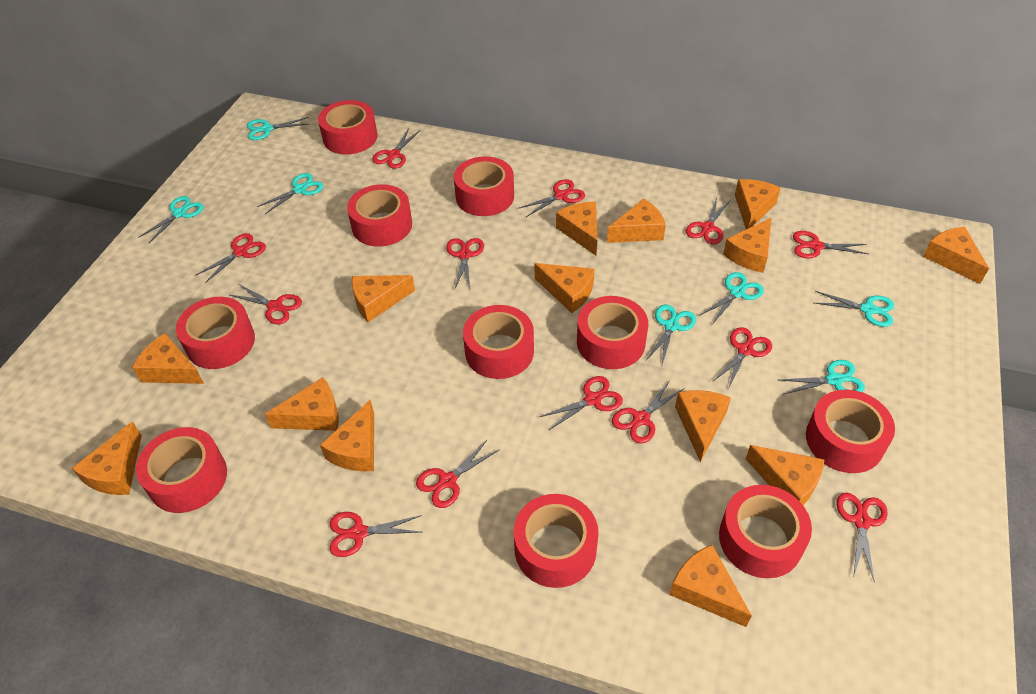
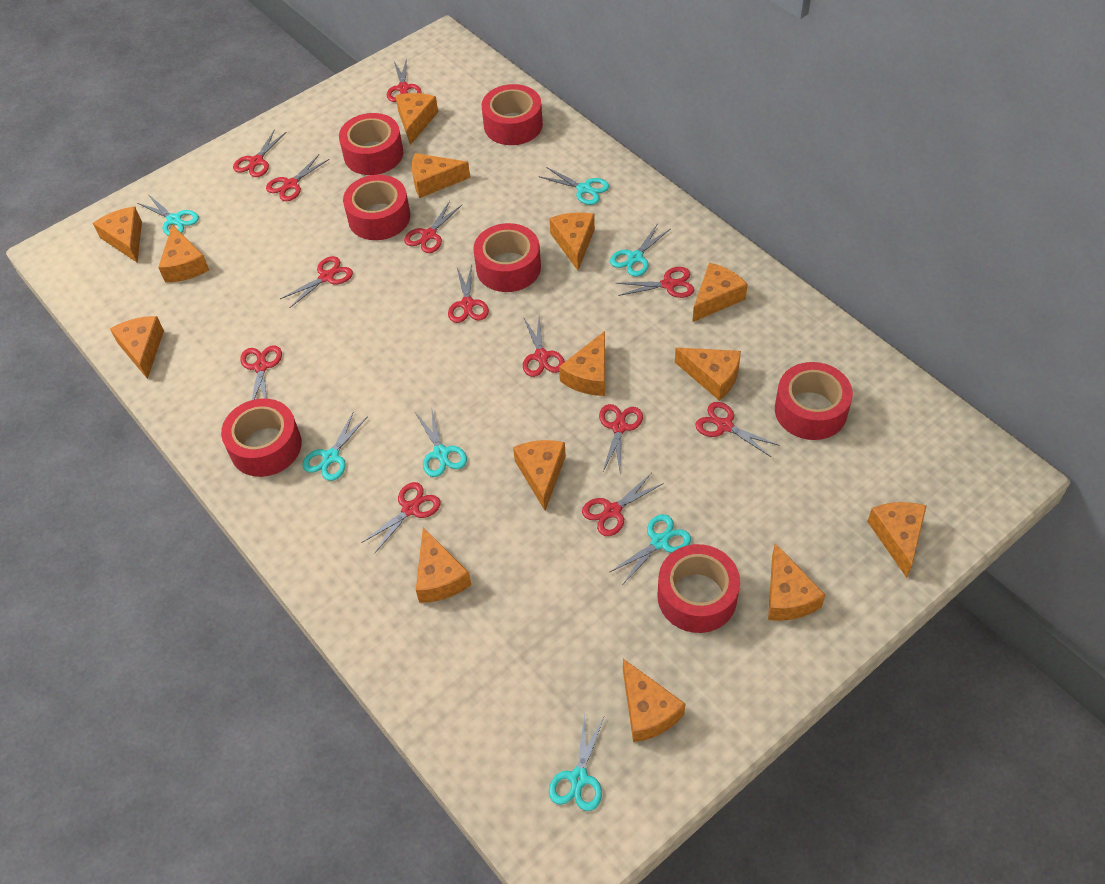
red tape: 10 -> 7

